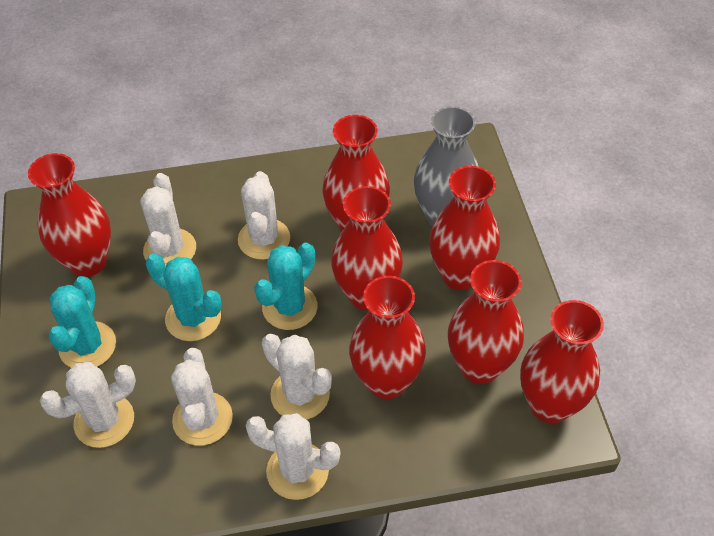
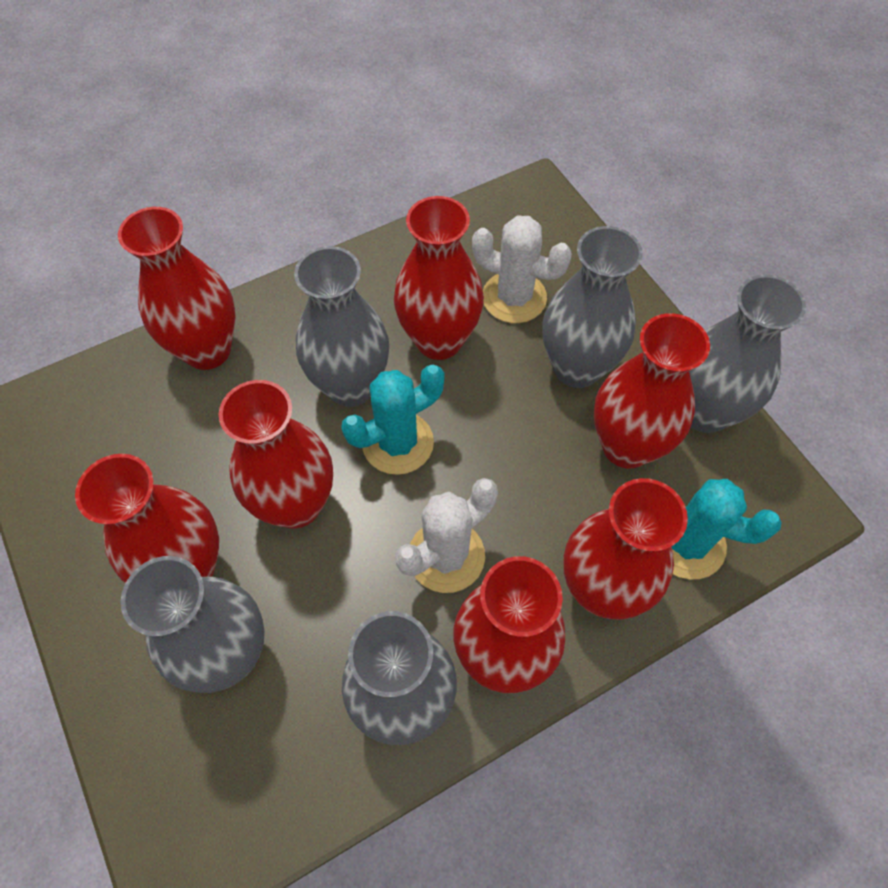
grey vase: 1 -> 5
turquoise cactus: 3 -> 2
white cactus: 6 -> 2

